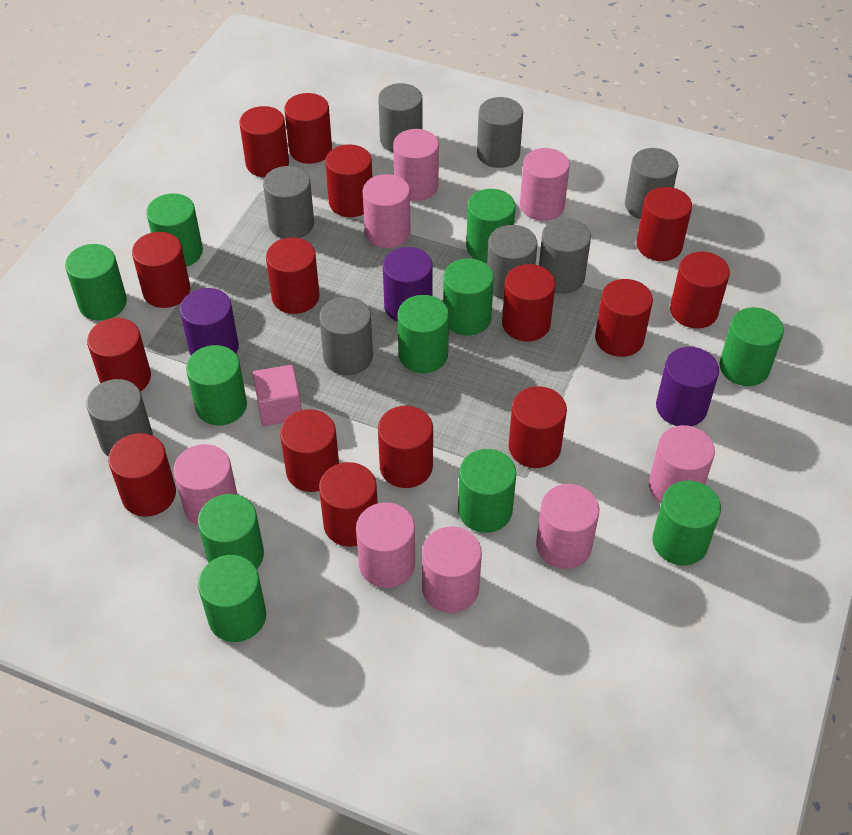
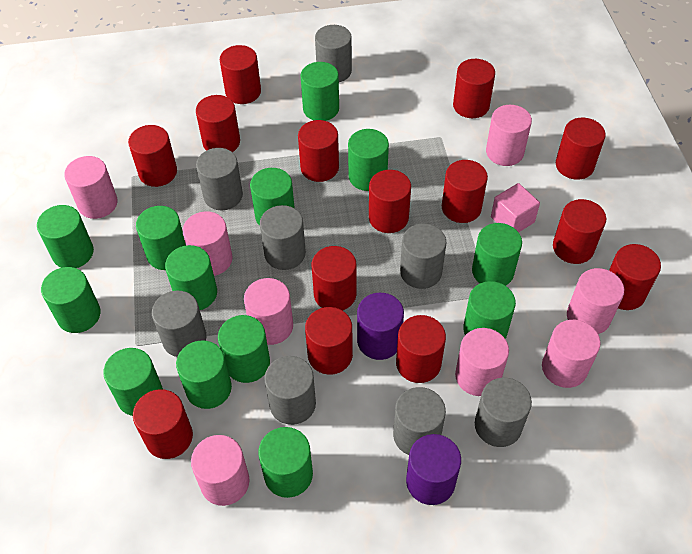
green cylinder: 11 -> 13
purple cylinder: 3 -> 2
red cylinder: 15 -> 14

